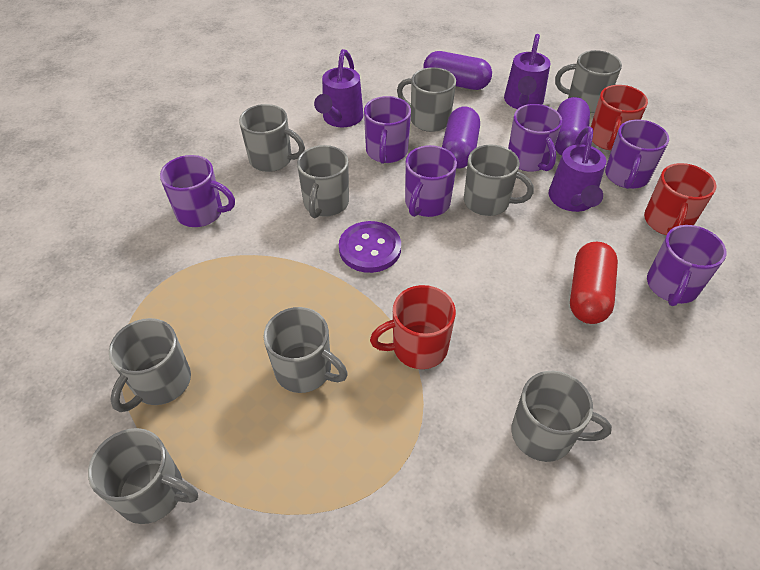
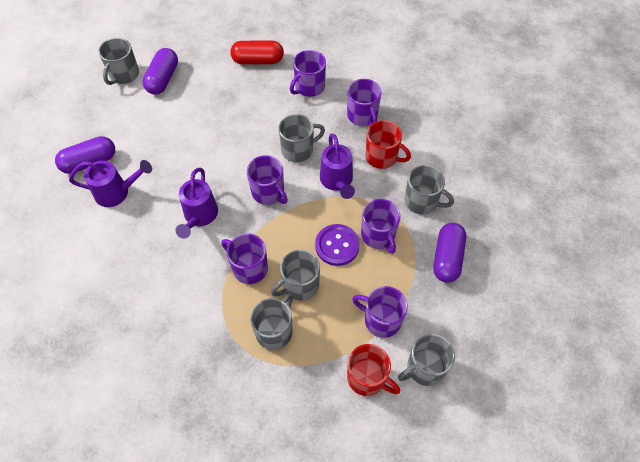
grey mug: 9 -> 6
red mug: 3 -> 2

